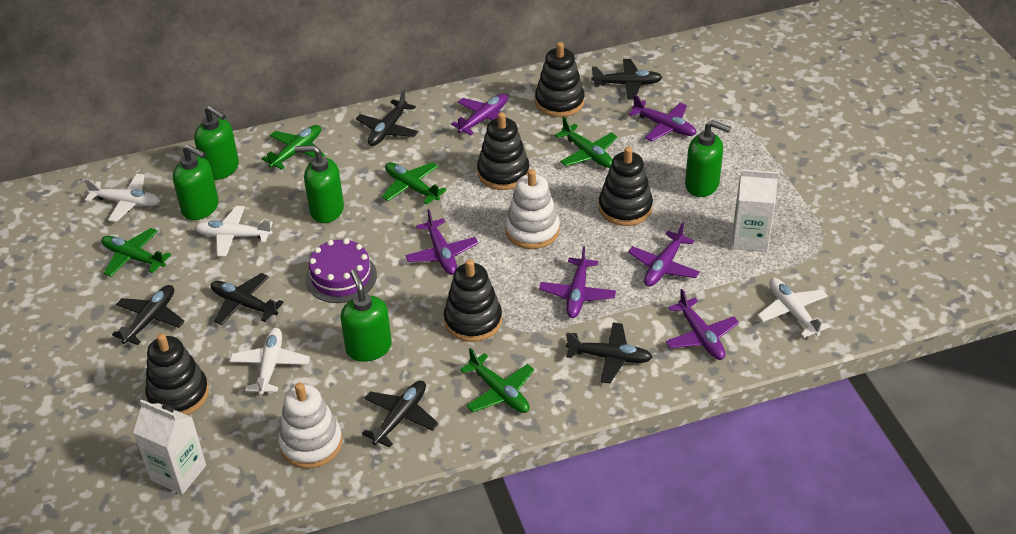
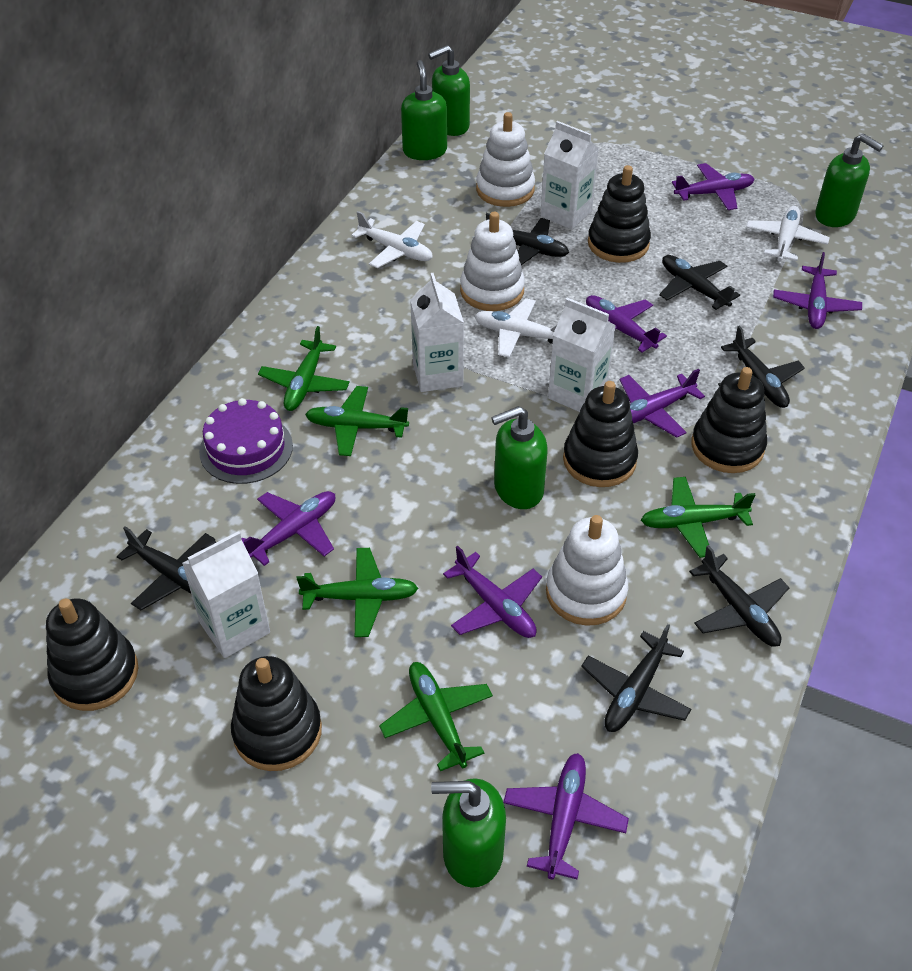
purple plane: 6 -> 7
white carton: 2 -> 4
white plane: 4 -> 3
white stacking toy: 2 -> 3

